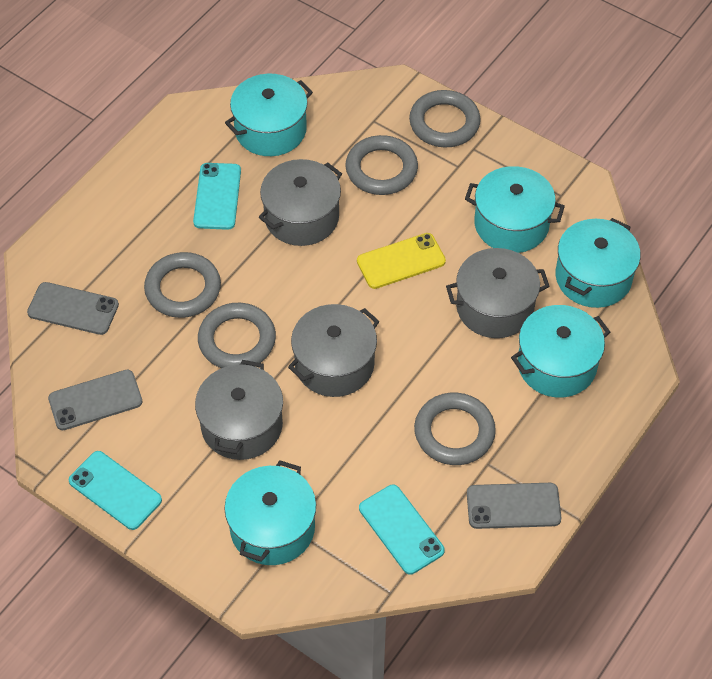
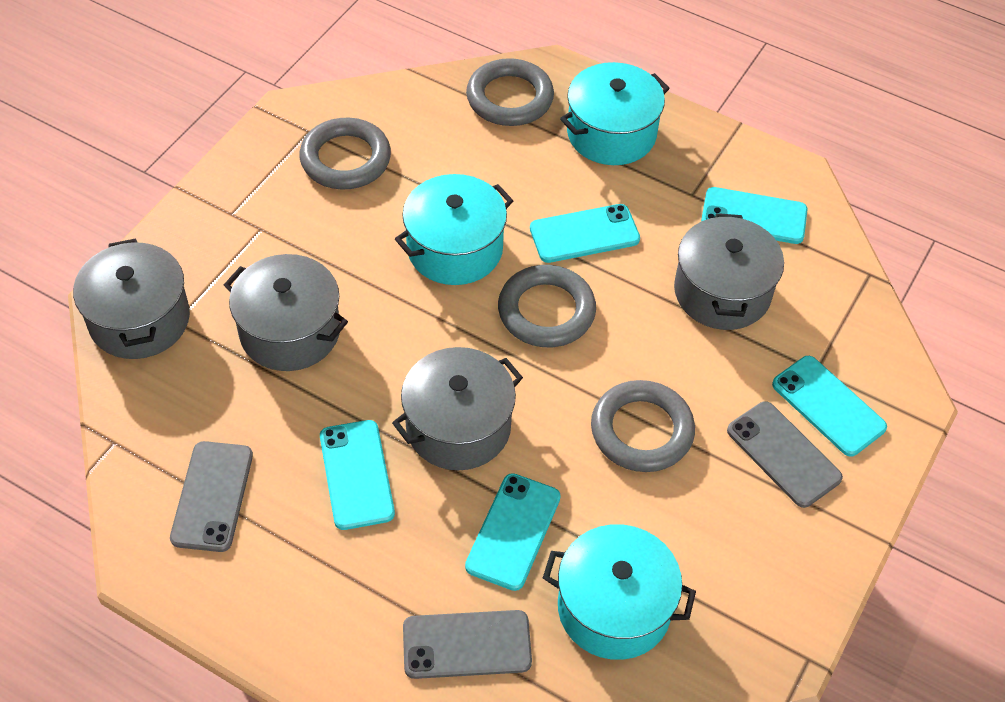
grey ring: 5 -> 4
turquoise phone: 3 -> 5
turquoise pot: 5 -> 3
yellow phone: 1 -> 0

